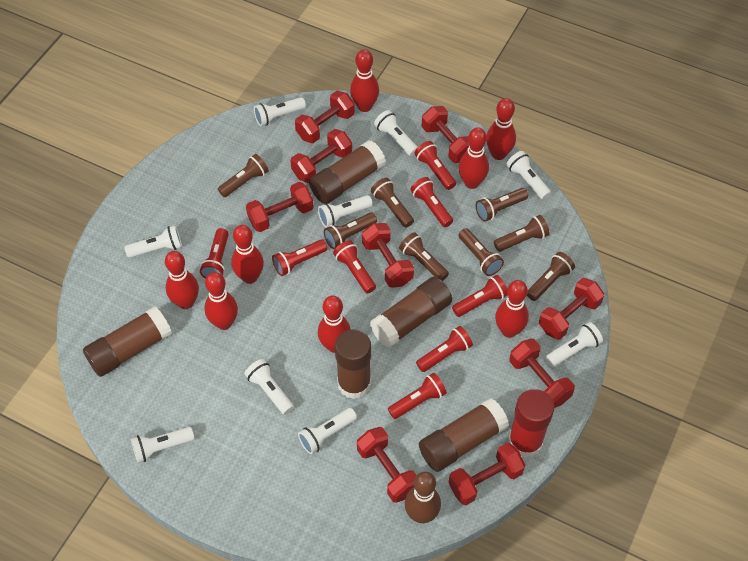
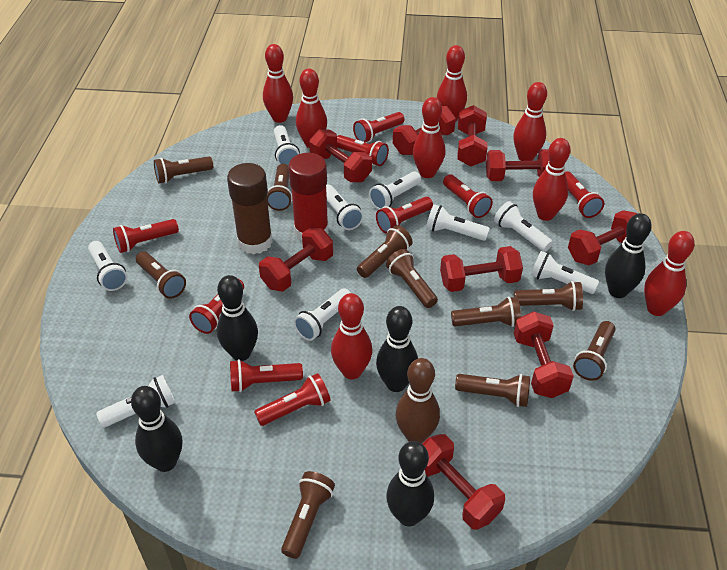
black bowling pin: 0 -> 5
brown flashlight: 8 -> 10
brown glue stick: 5 -> 1
red flashlight: 8 -> 9

